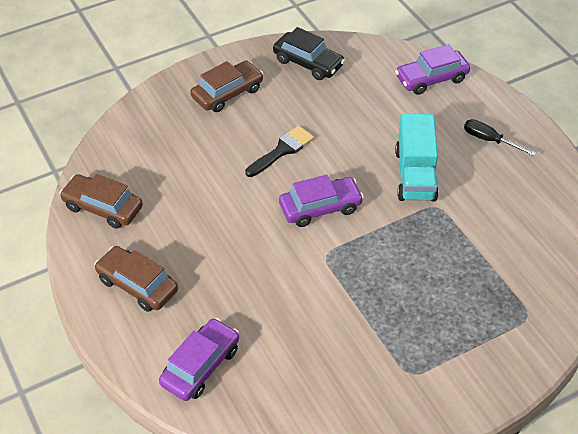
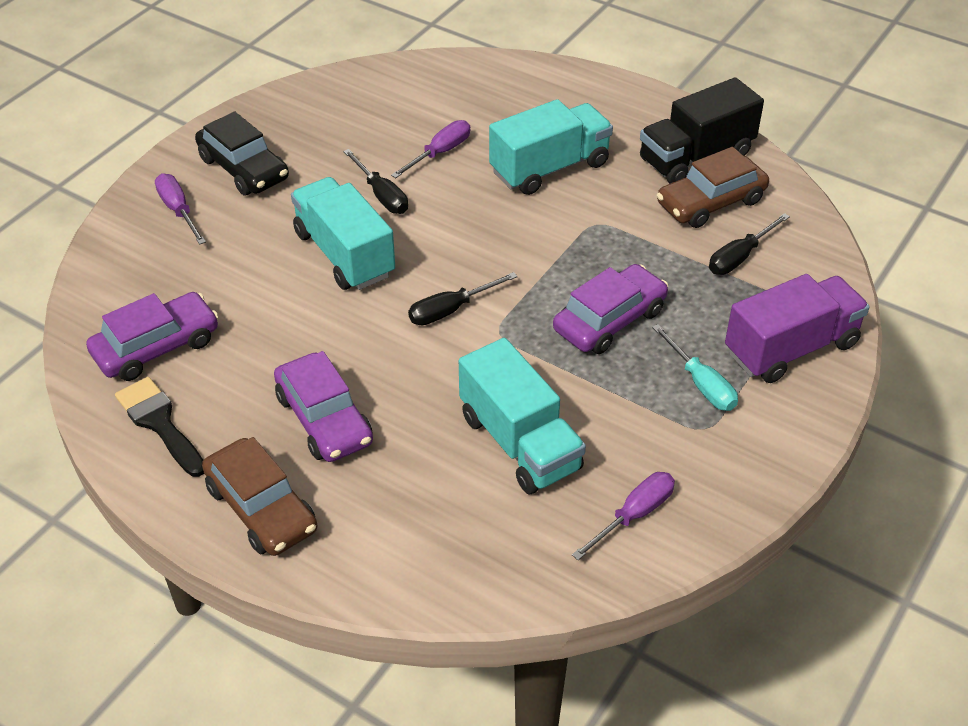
black screwdriver: 1 -> 3
black truck: 0 -> 1
brown car: 3 -> 2
purple screwdriver: 0 -> 3
purple truck: 0 -> 1
turquoise screwdriver: 0 -> 1
turquoise truck: 1 -> 3

